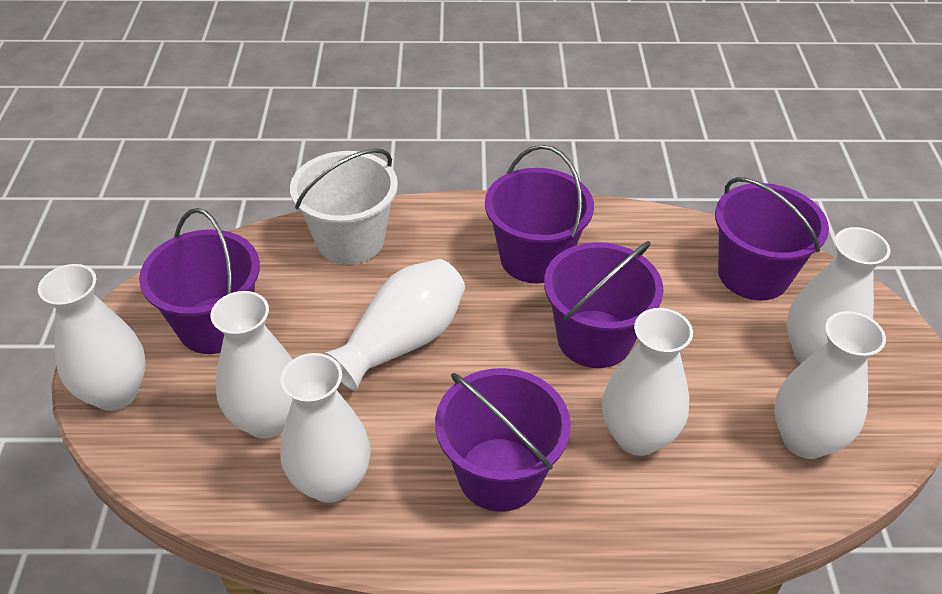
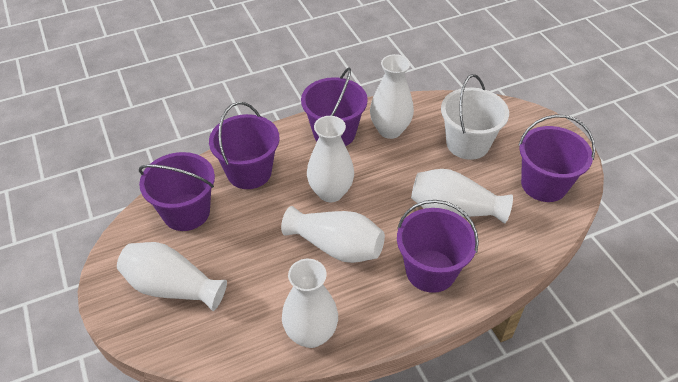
white vase: 7 -> 6

